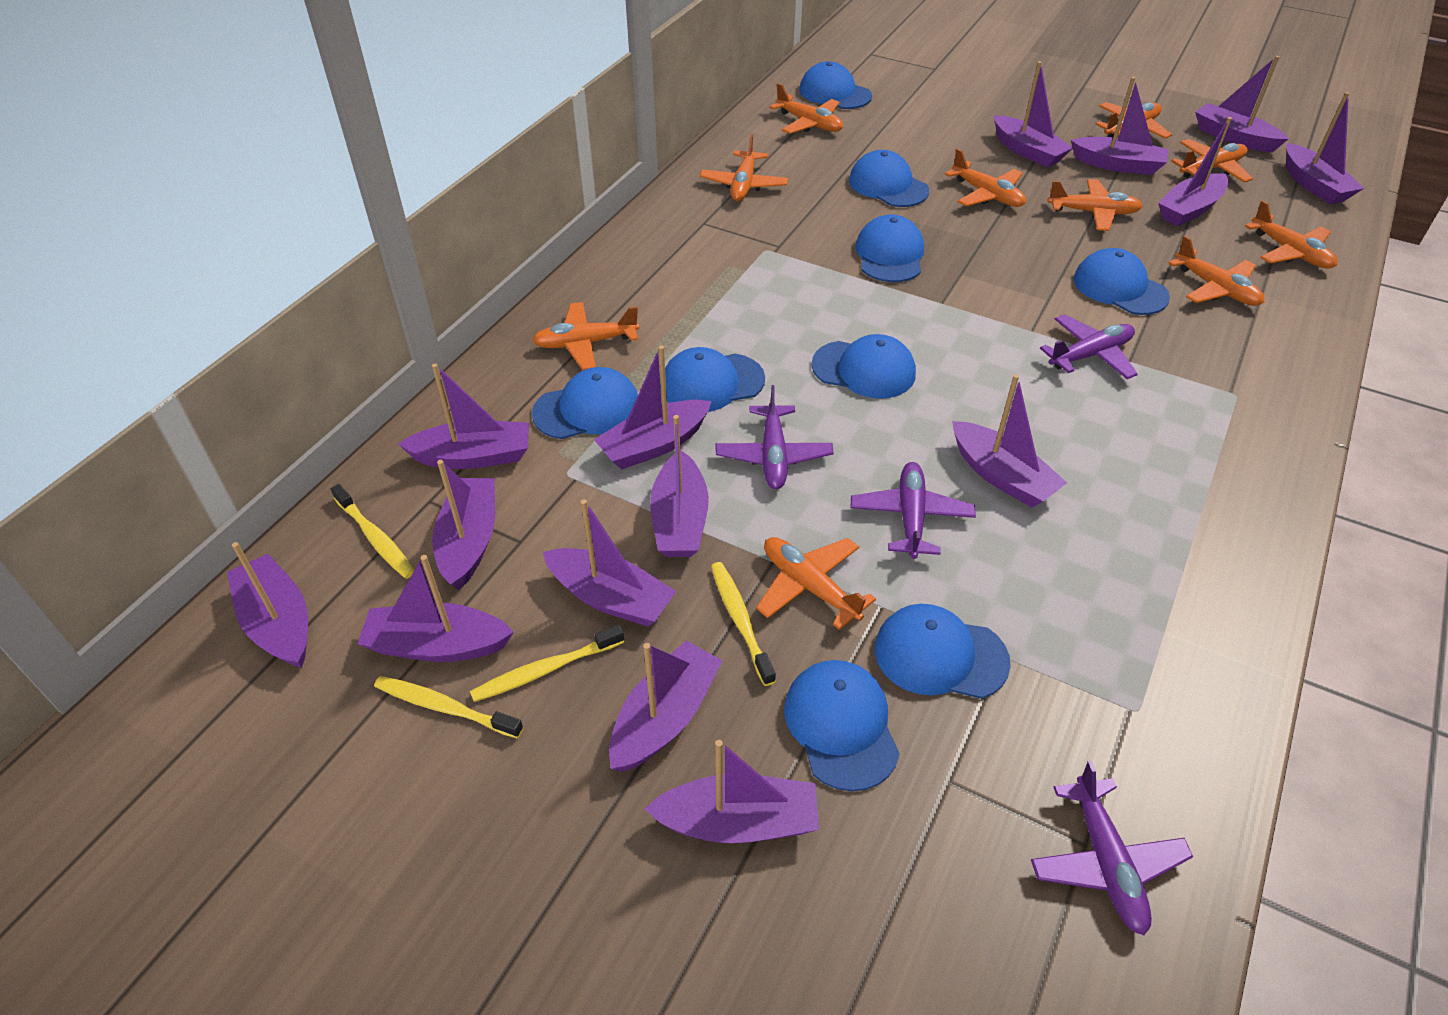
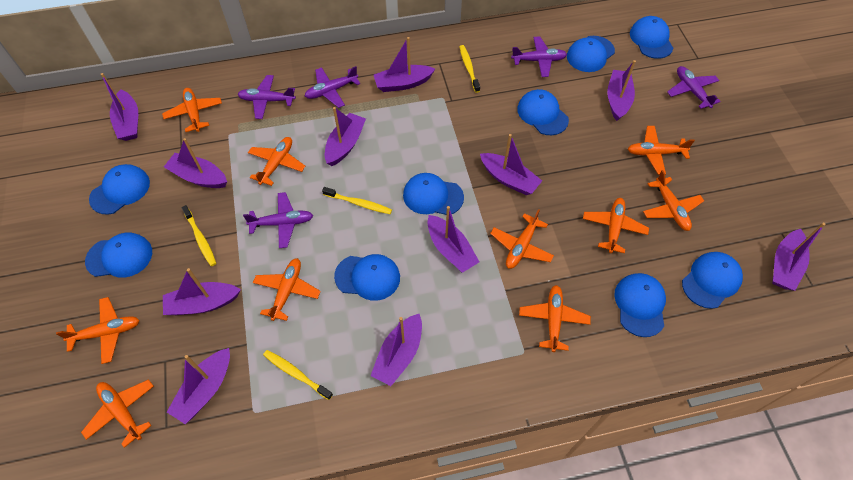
purple boat: 15 -> 11
purple plane: 4 -> 5

